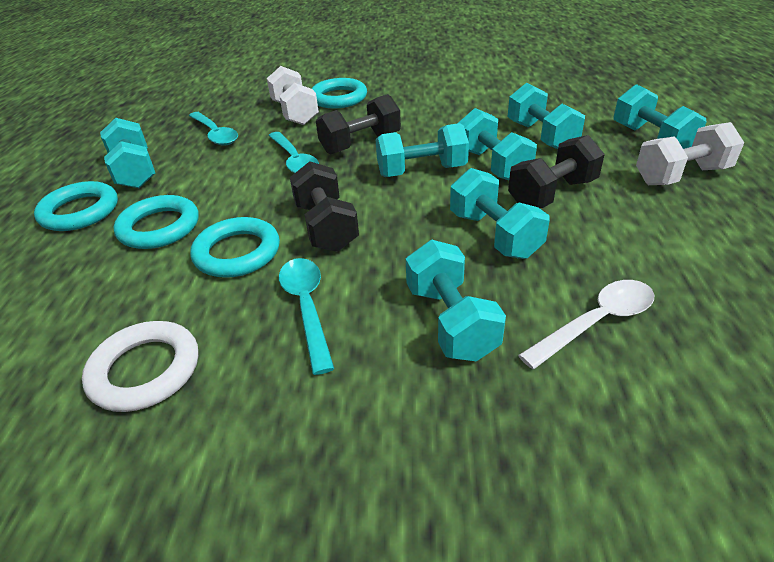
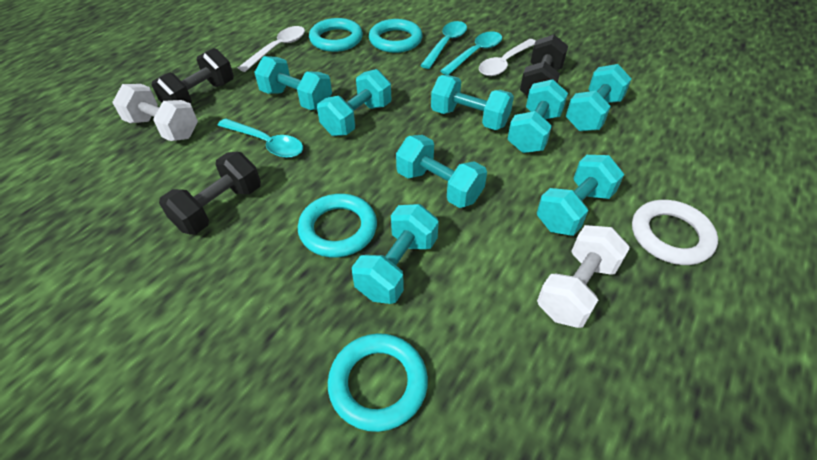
turquoise dumbbell: 7 -> 8
white spoon: 1 -> 2

